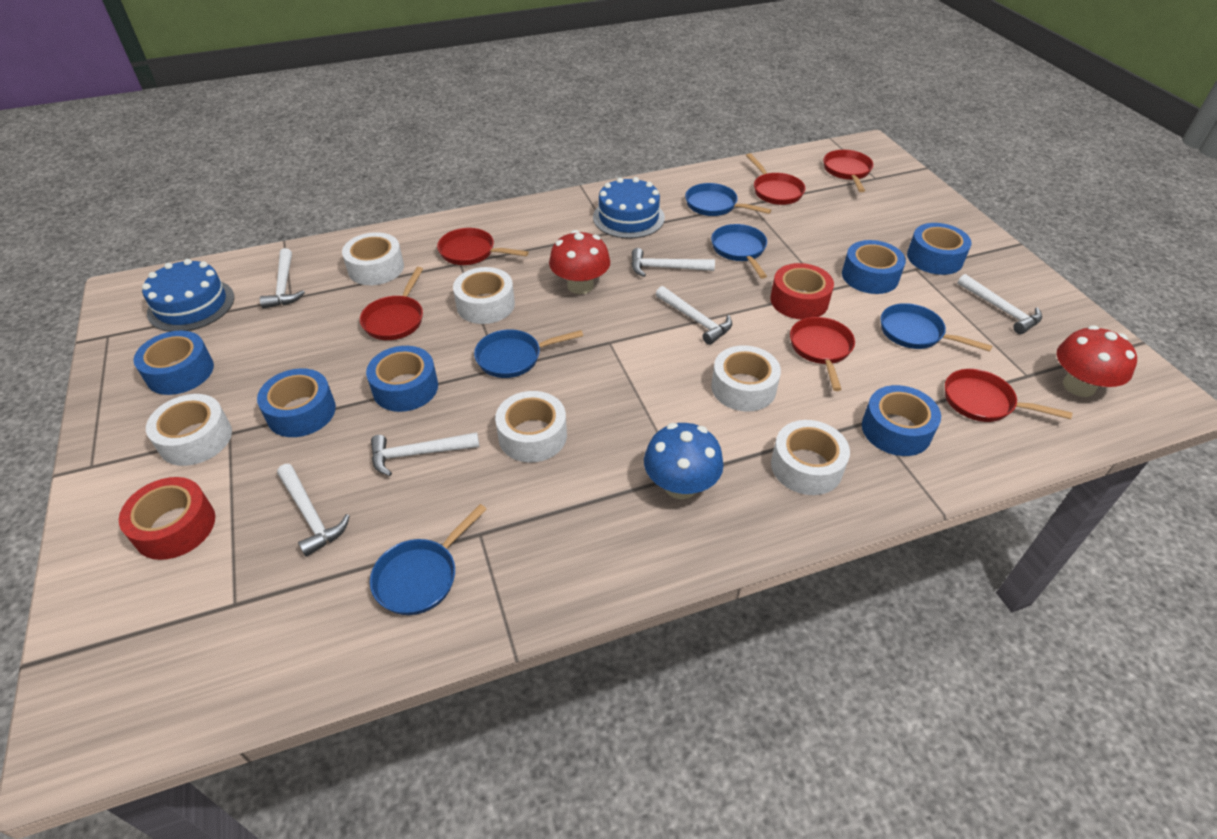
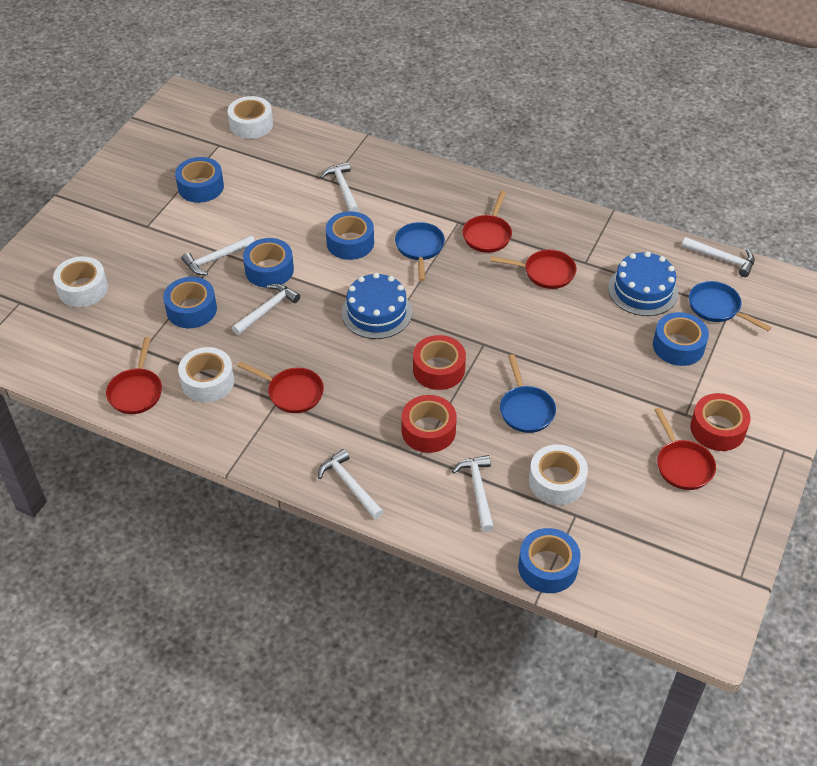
blue mushroom: 1 -> 0
blue pan: 5 -> 3
red mushroom: 2 -> 0
red pan: 6 -> 5
red tape: 2 -> 3
white tape: 6 -> 4

